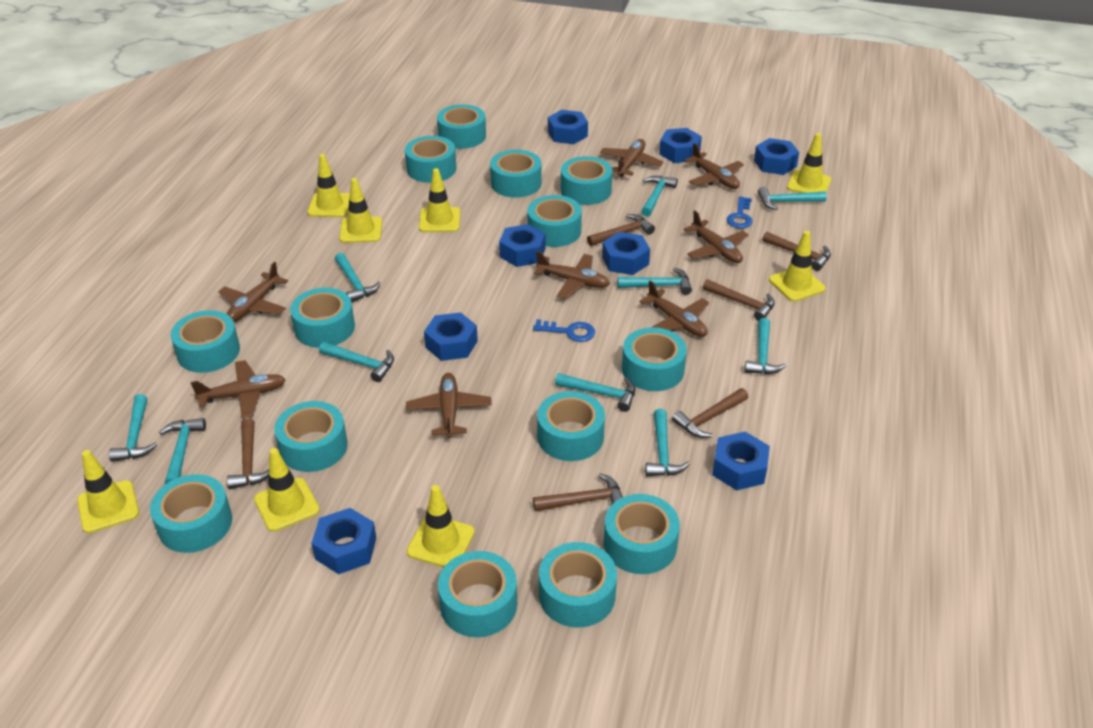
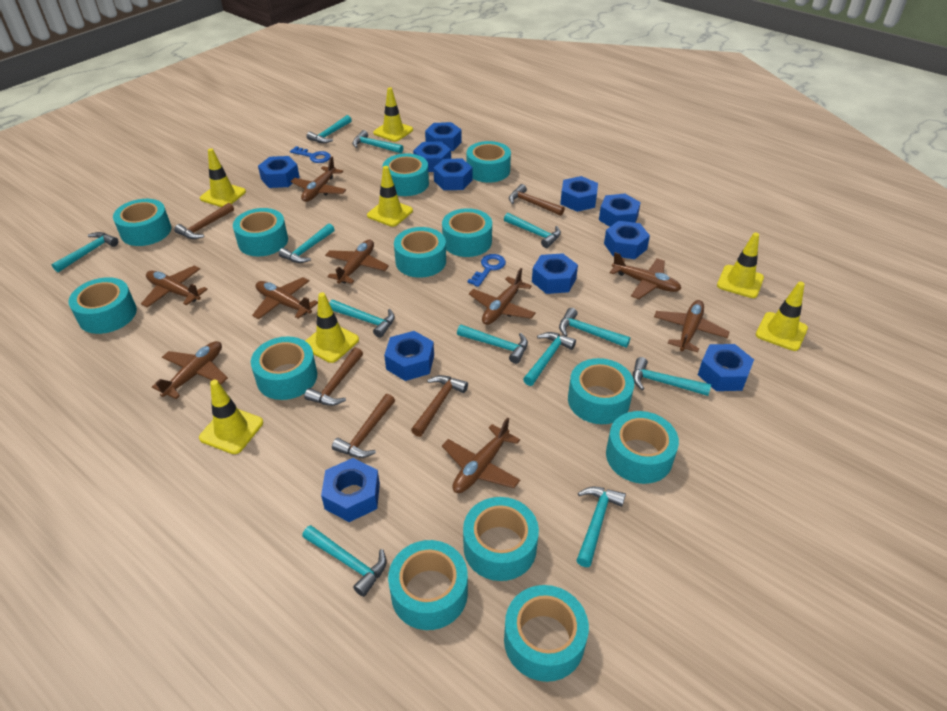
blue nut: 8 -> 11
brown hammer: 6 -> 5
brown plane: 8 -> 9
turquoise hammer: 10 -> 12
turquoise tape: 14 -> 13
yellow traffic cone: 8 -> 7

